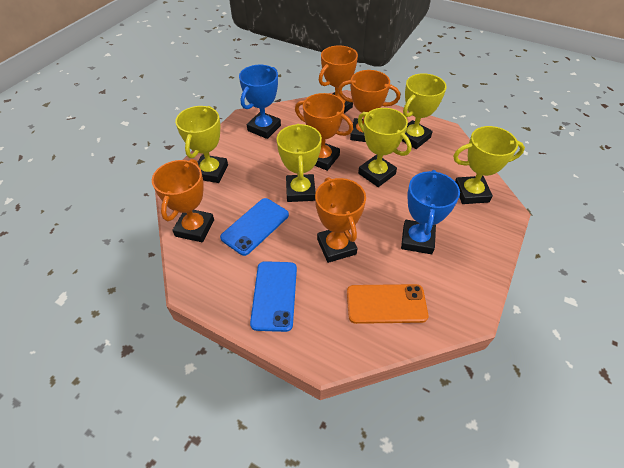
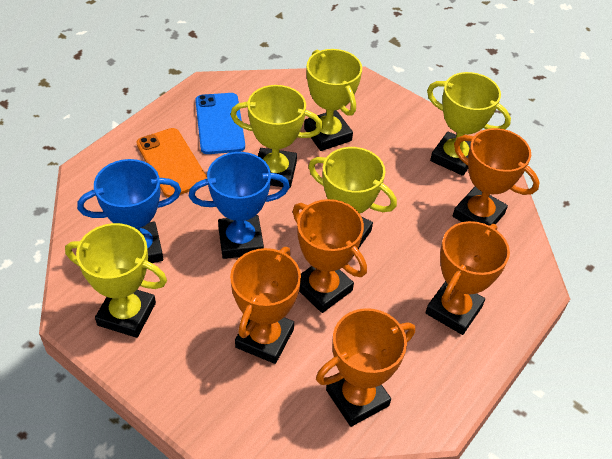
blue phone: 2 -> 1

